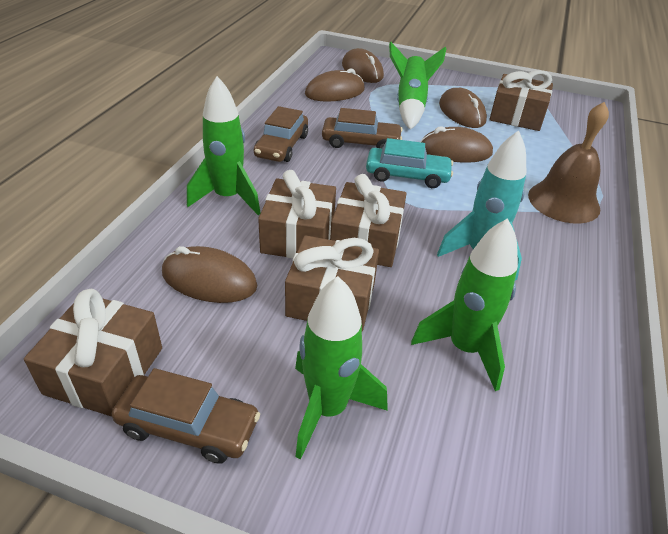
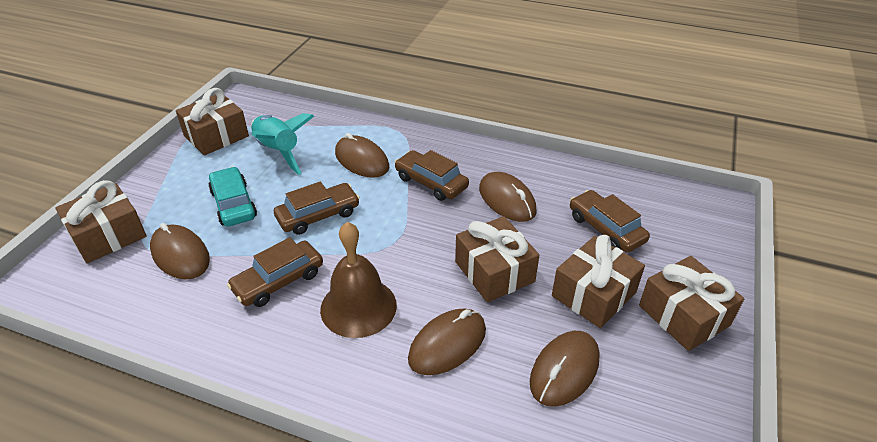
brown car: 3 -> 4
green rocket: 4 -> 0

